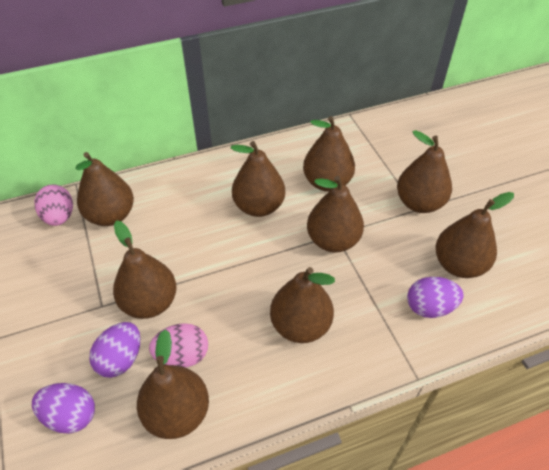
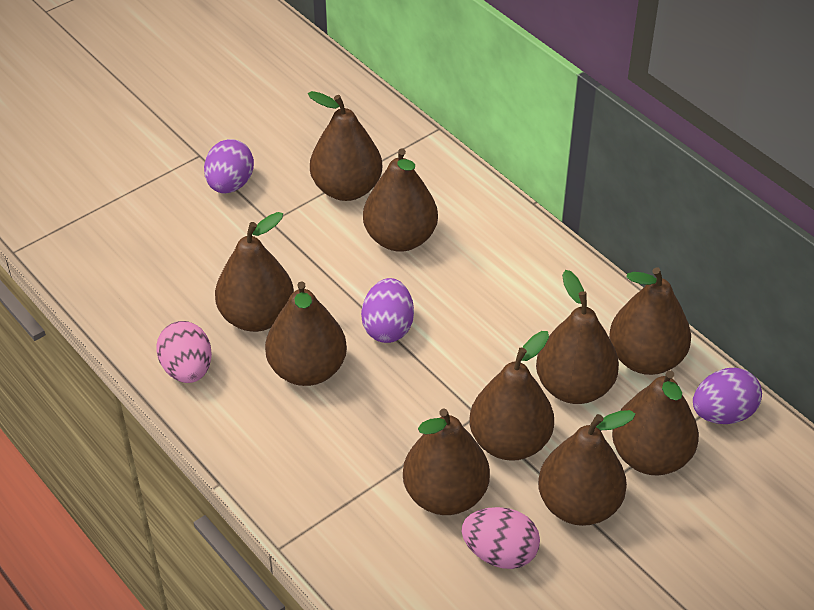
brown pear: 9 -> 10

